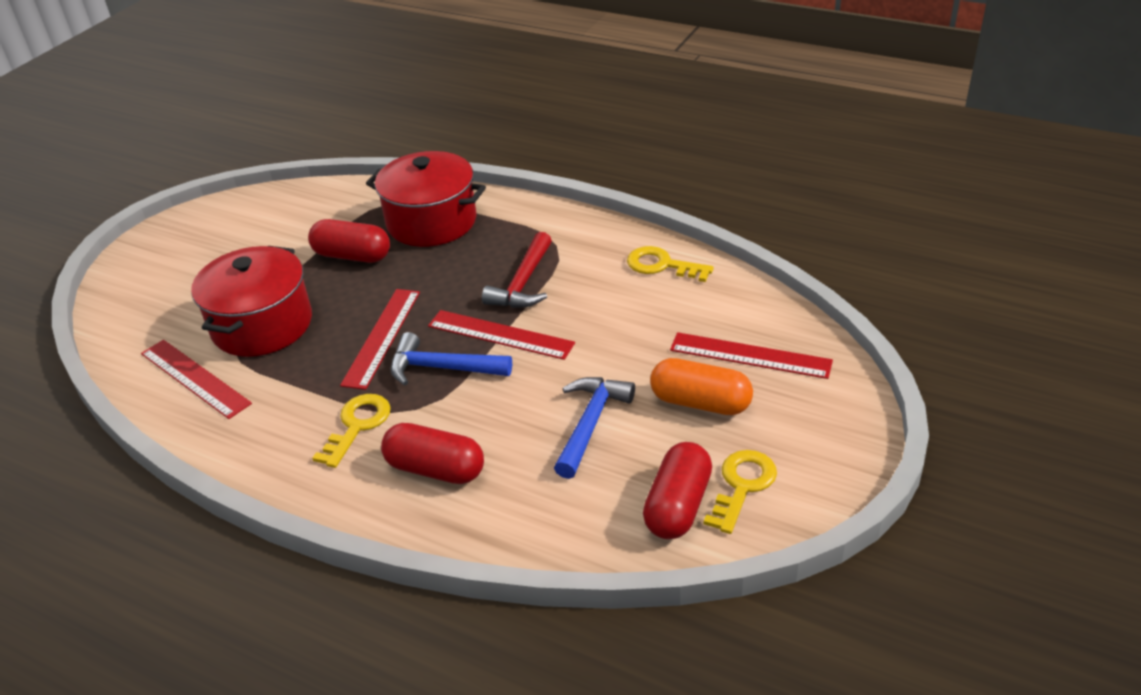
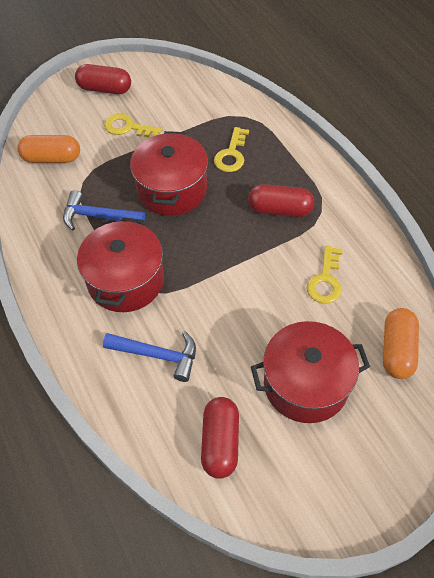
orange capsule: 1 -> 2
red hammer: 1 -> 0
red pot: 2 -> 3
red ruler: 4 -> 0

